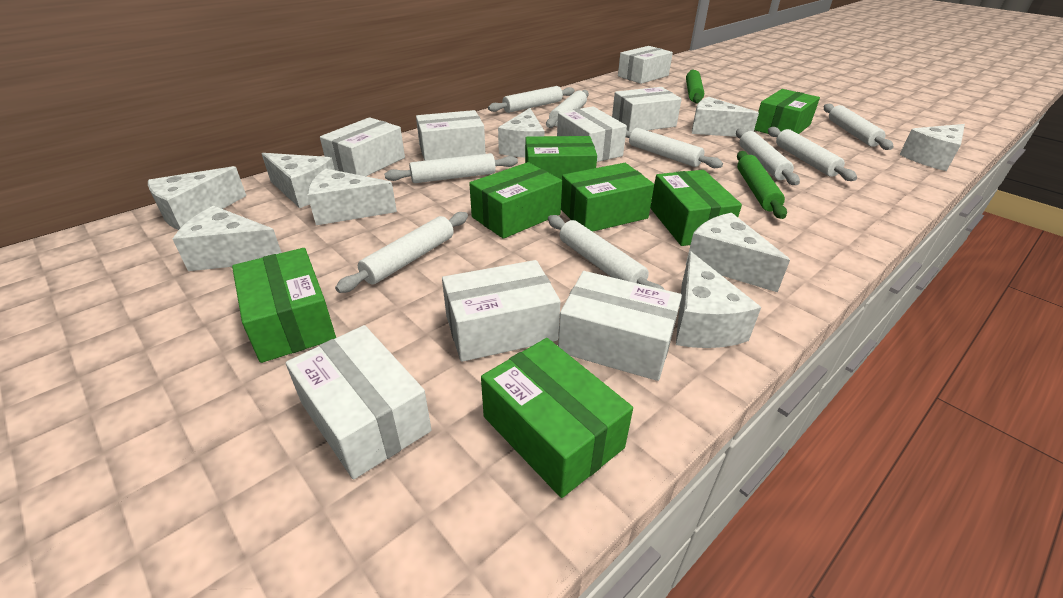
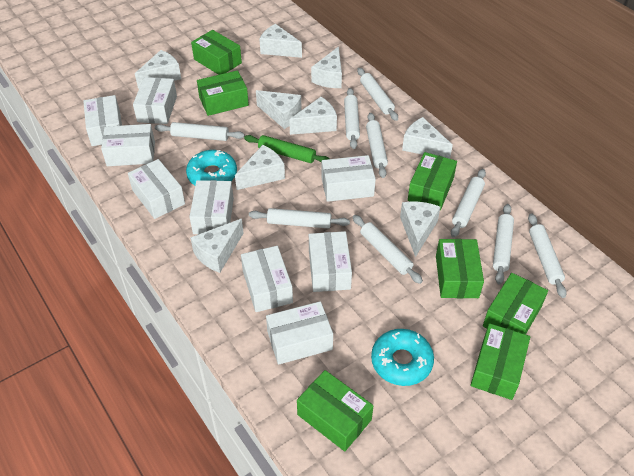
green rolling pin: 2 -> 1
turquoise donut: 0 -> 2
white box: 8 -> 9

